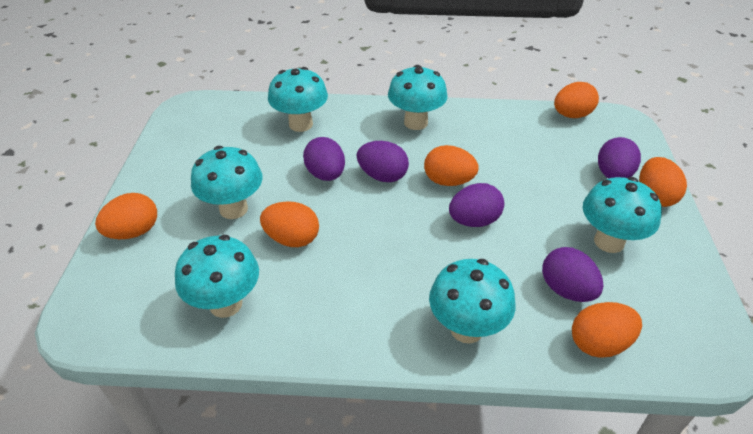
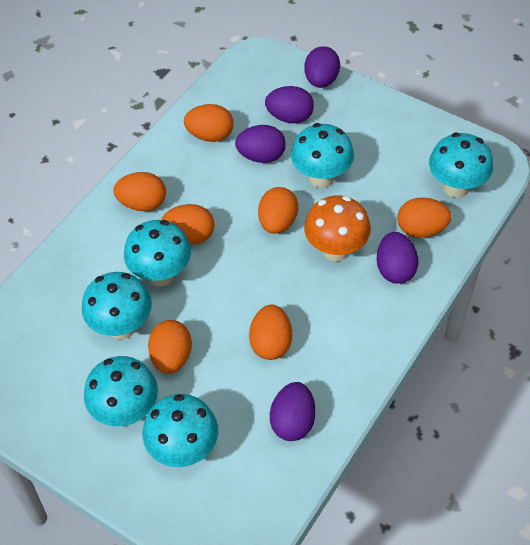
orange egg: 6 -> 7
orange mushroom: 0 -> 1

